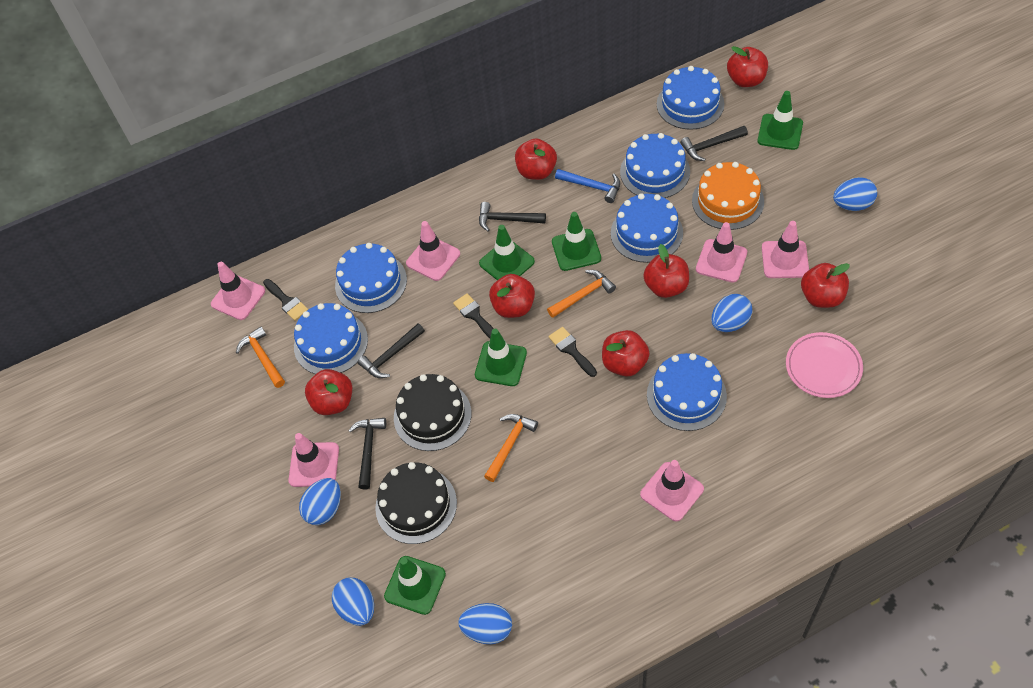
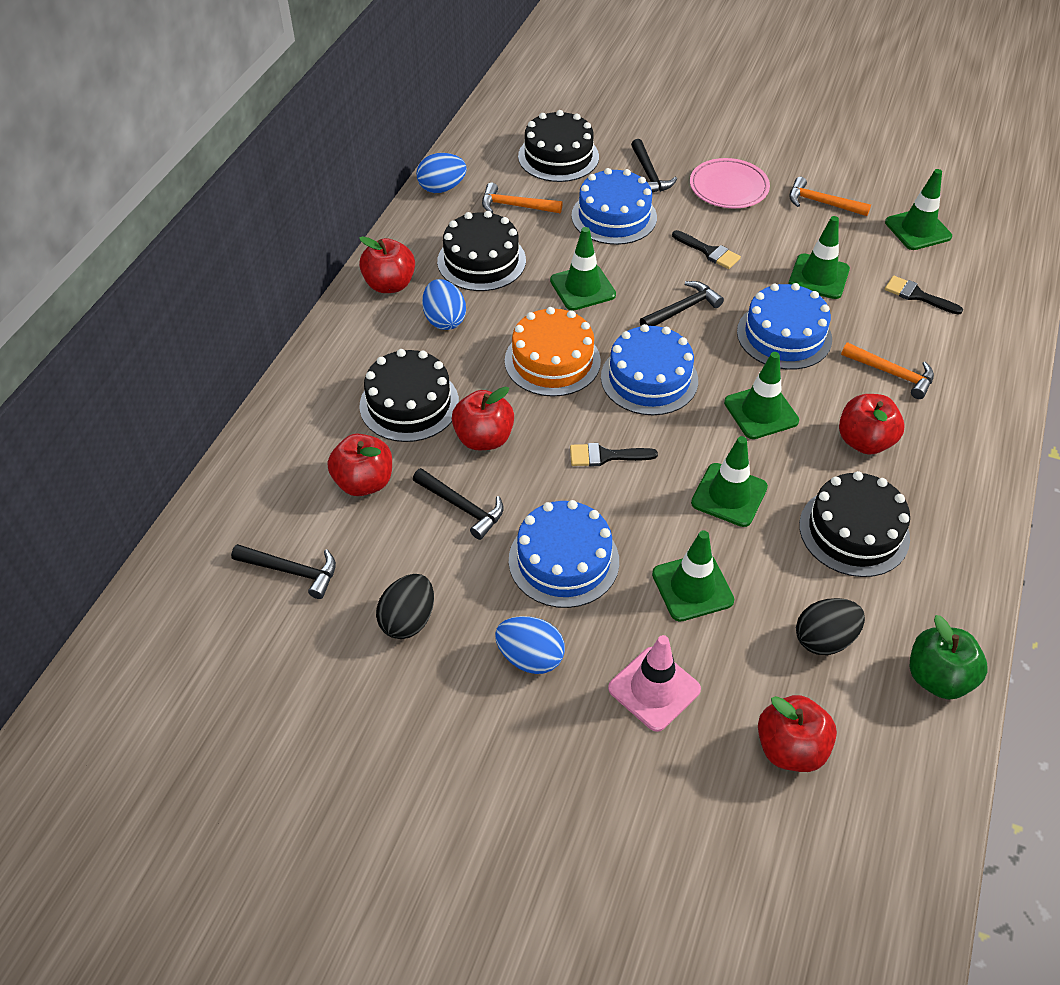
black cake: 2 -> 4
black egg: 0 -> 2
blue cake: 6 -> 4
blue egg: 5 -> 3
blue hammer: 1 -> 0
green apple: 0 -> 1
green traffic cone: 5 -> 6
pink traffic cone: 6 -> 1
red apple: 7 -> 5

